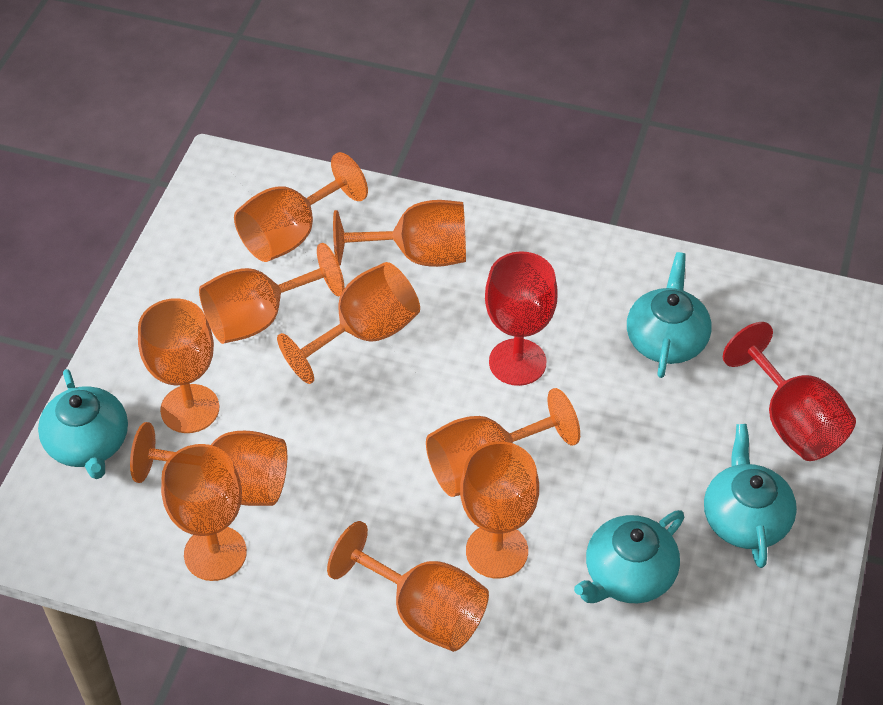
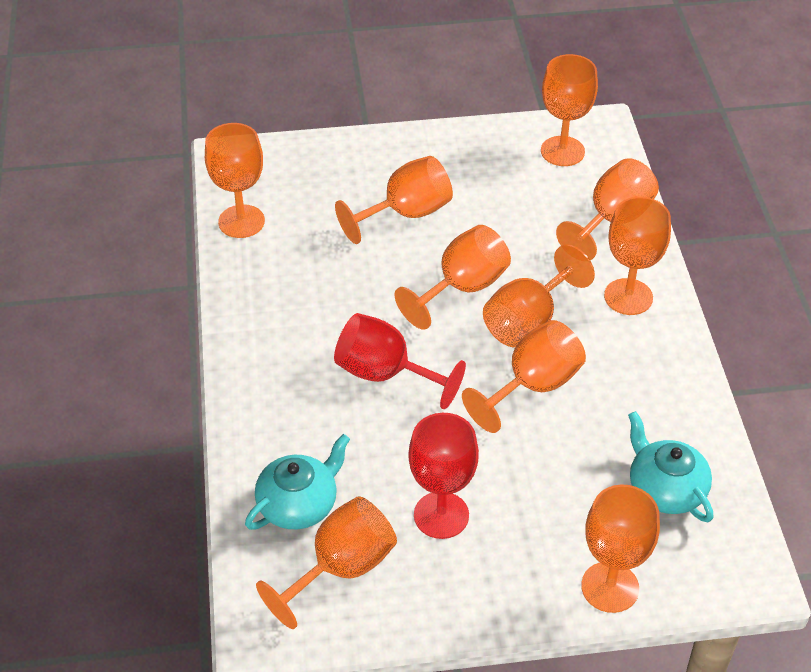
turquoise teapot: 4 -> 2

